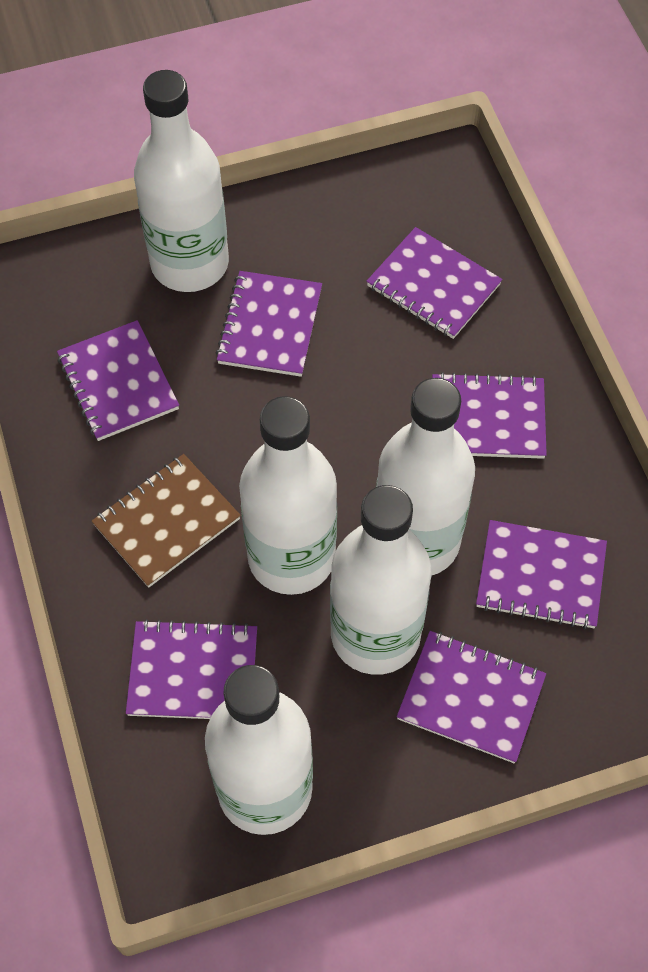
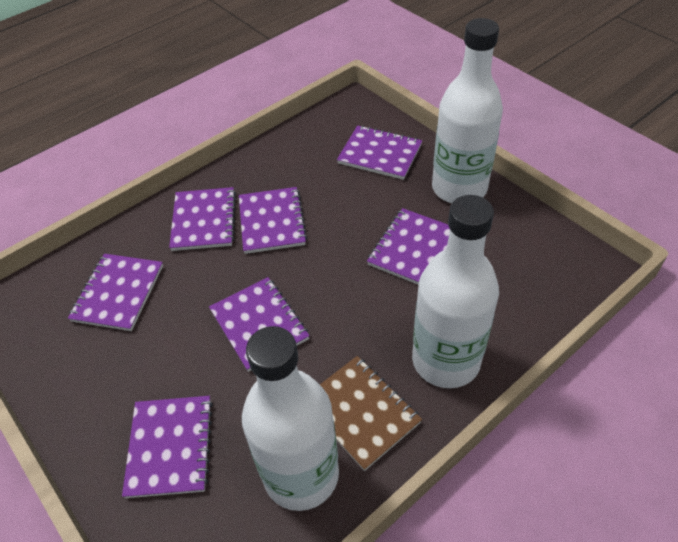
white bottle: 5 -> 3

